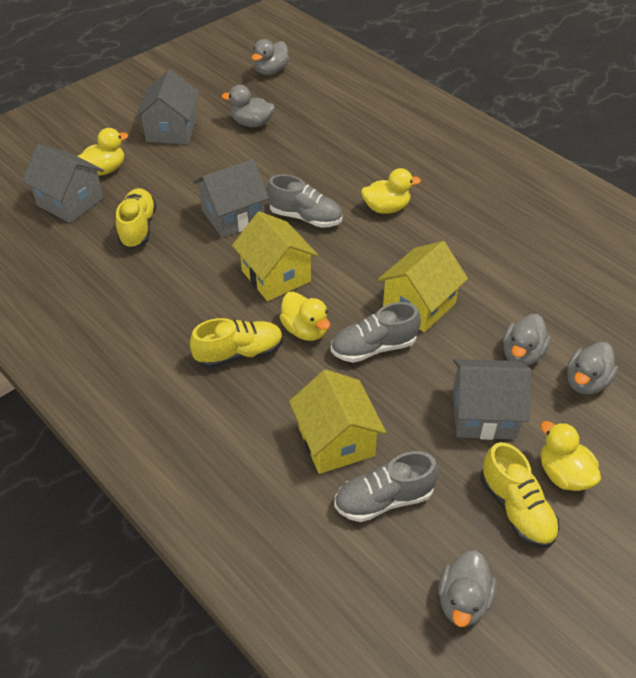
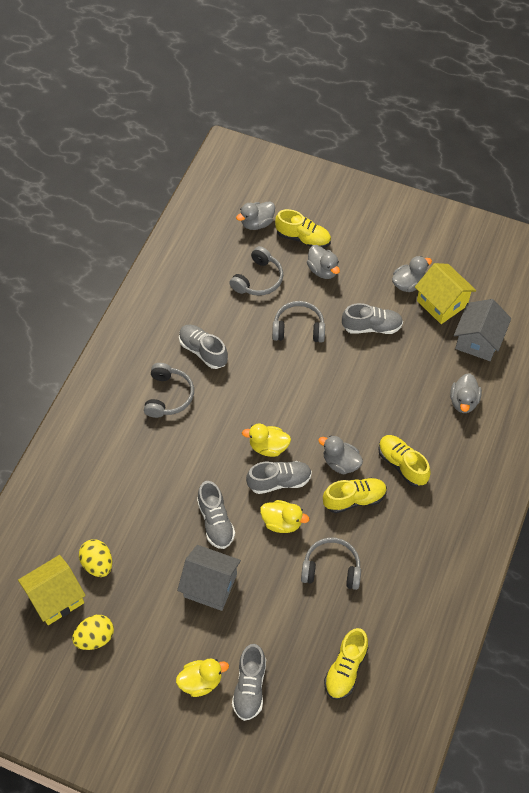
grey headphones: 0 -> 4
grey house: 4 -> 2
grey shoe: 3 -> 5
yellow duck: 4 -> 3
yellow egg: 0 -> 2
yellow house: 3 -> 2
yellow shoe: 3 -> 4

